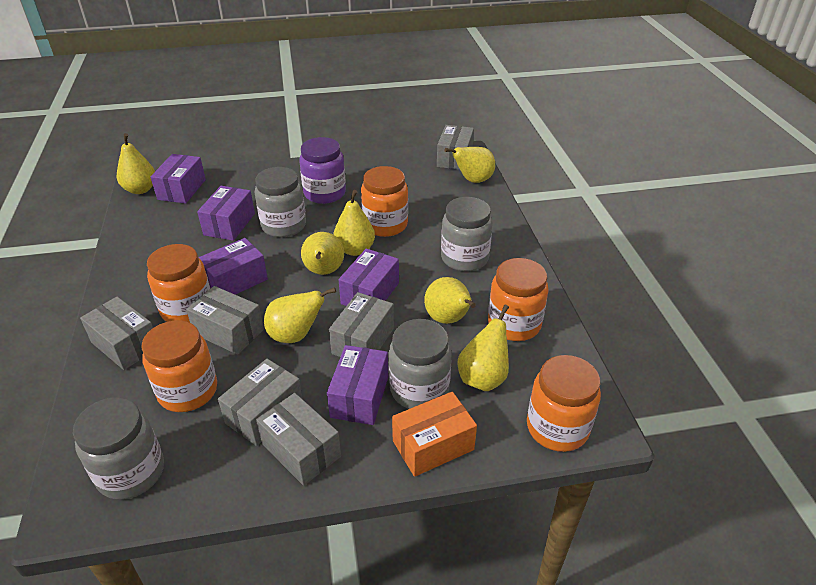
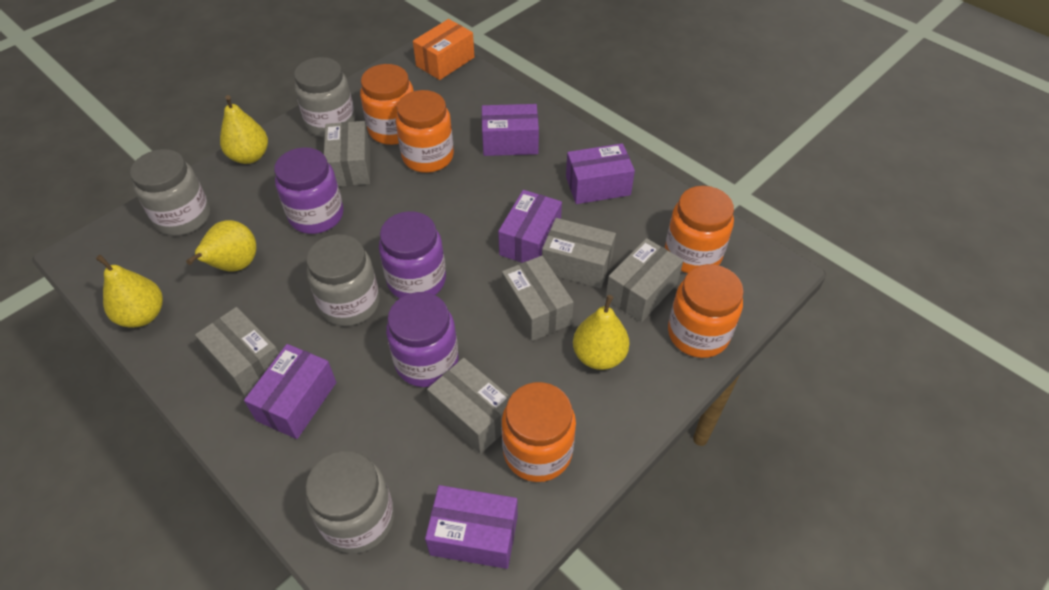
purple jar: 1 -> 3
yellow pear: 7 -> 4

